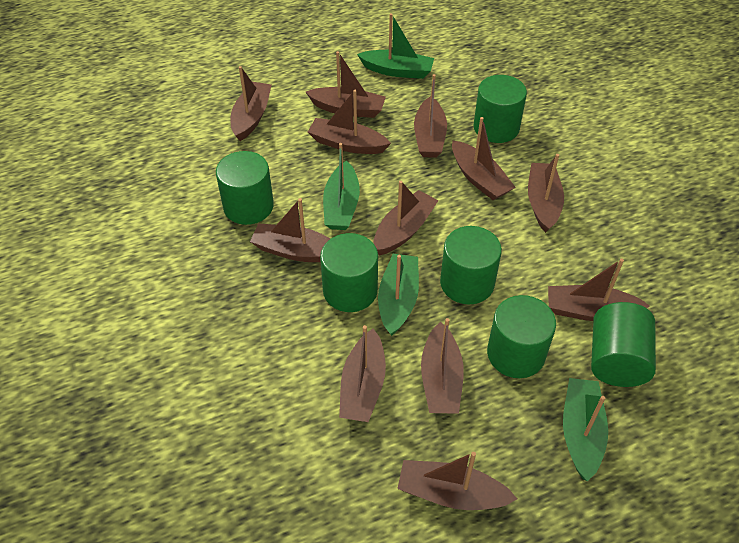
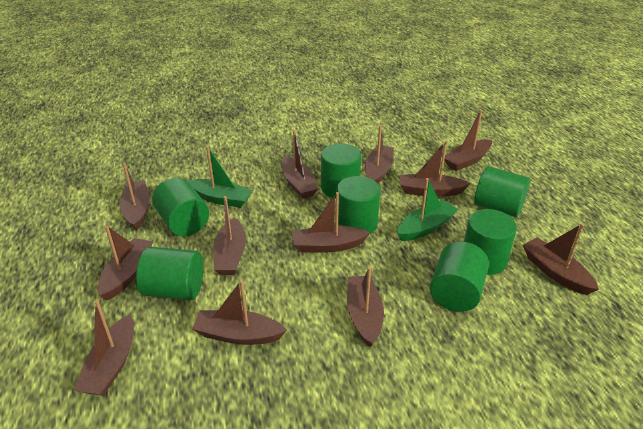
green boat: 4 -> 2
green cylinder: 6 -> 7

